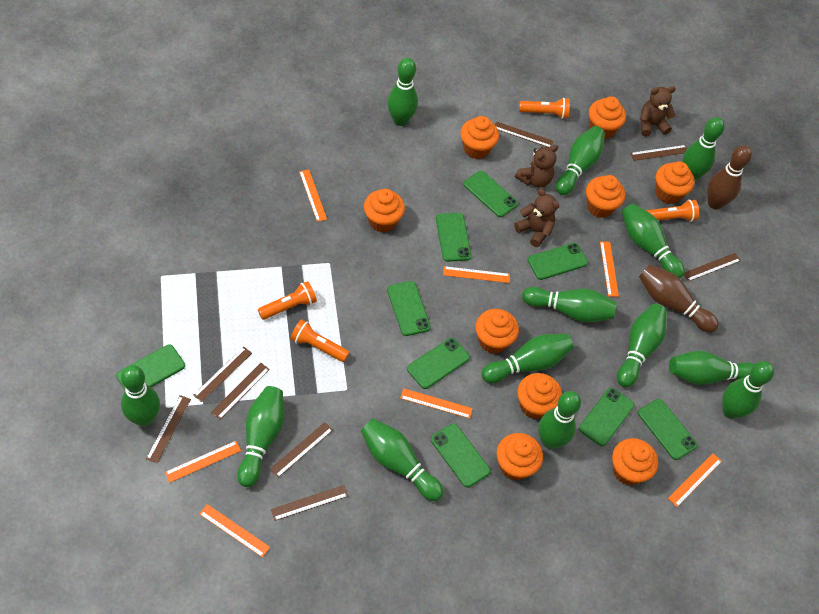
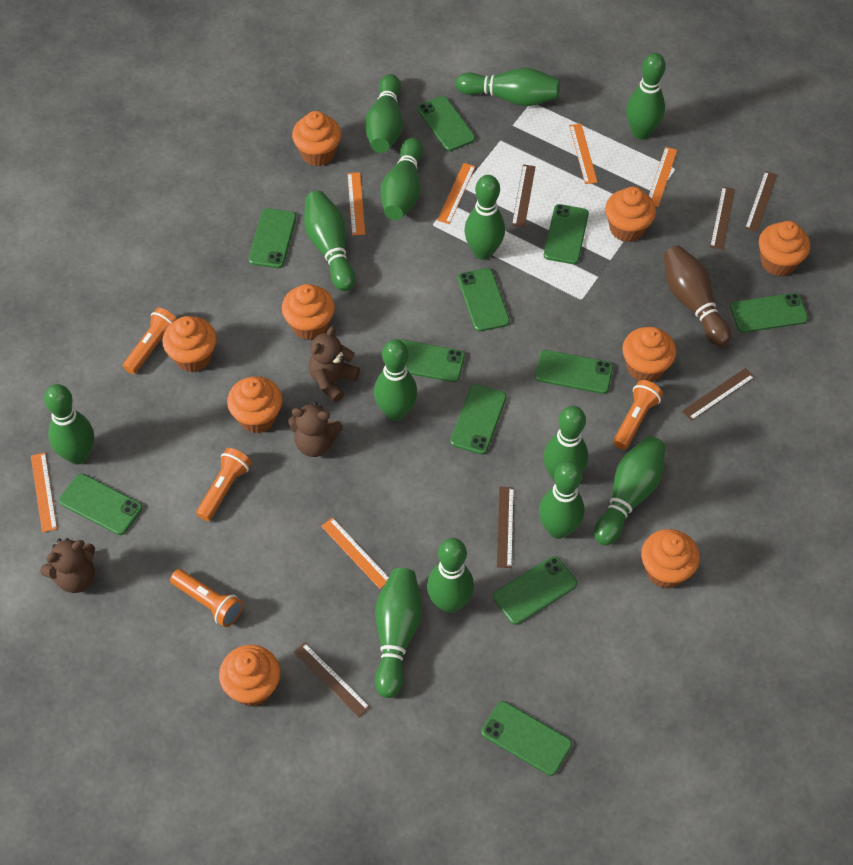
brown bowling pin: 2 -> 1
brown ruler: 8 -> 6
green phone: 9 -> 11
orange ruler: 7 -> 6

